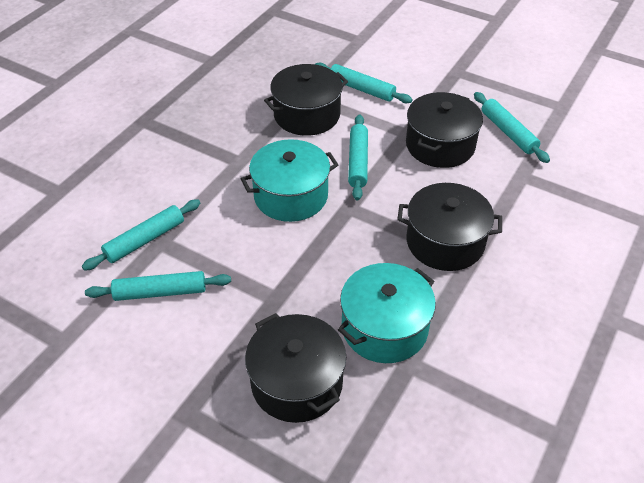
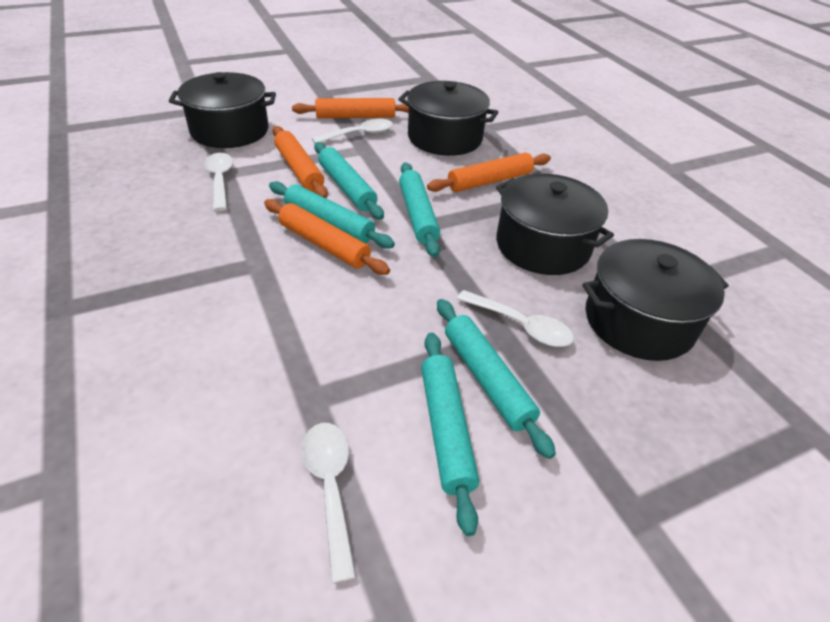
orange rolling pin: 0 -> 4
turquoise pot: 2 -> 0
white spoon: 0 -> 4

